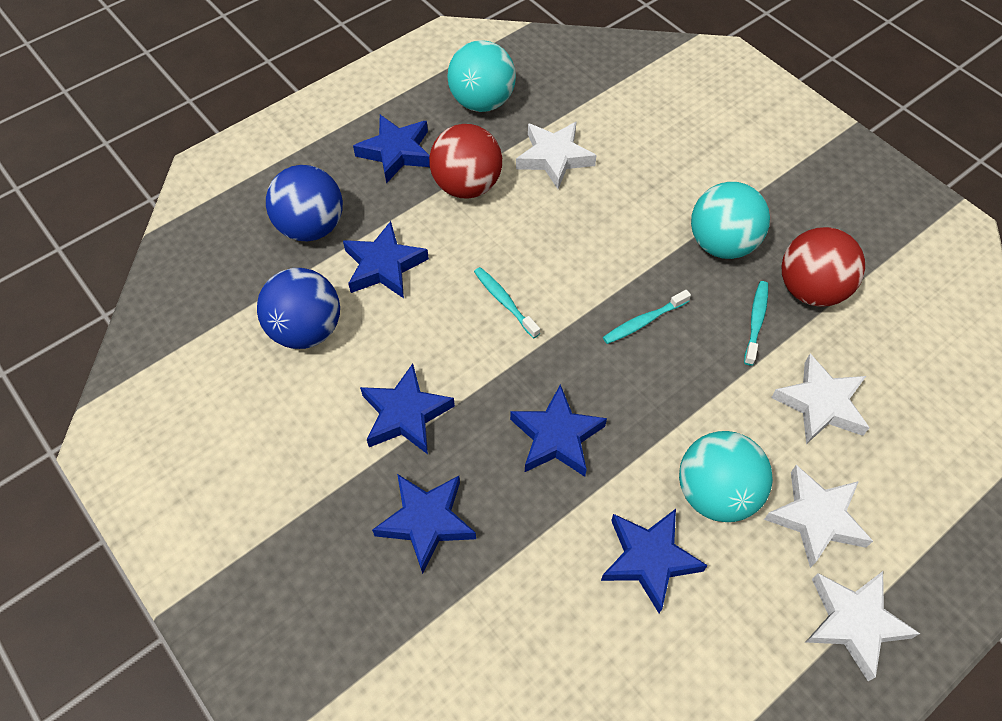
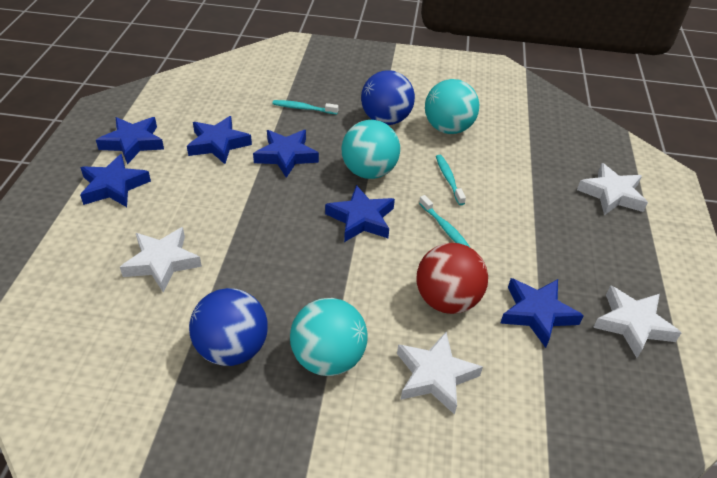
red ball: 2 -> 1

